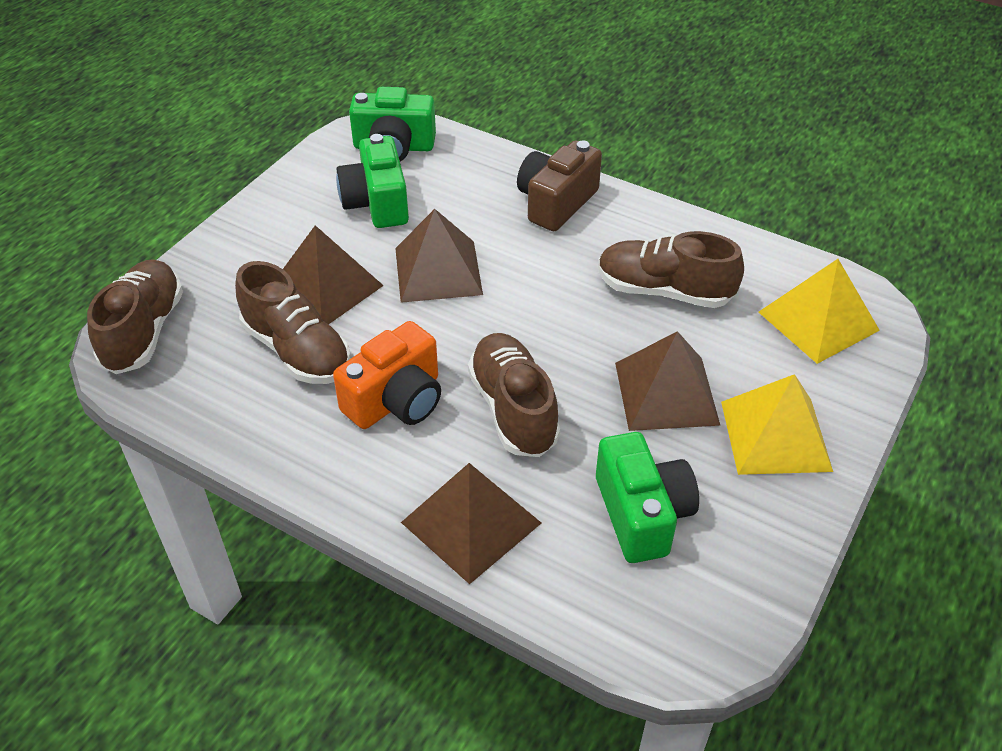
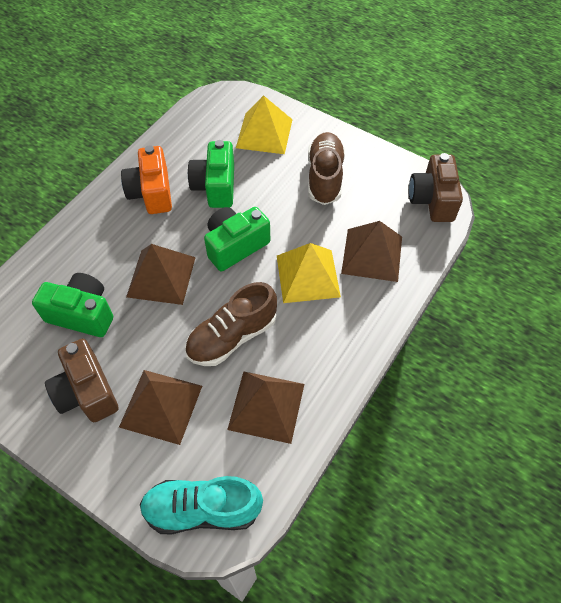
brown camera: 1 -> 2
brown shoe: 4 -> 2
turquoise shoe: 0 -> 1

